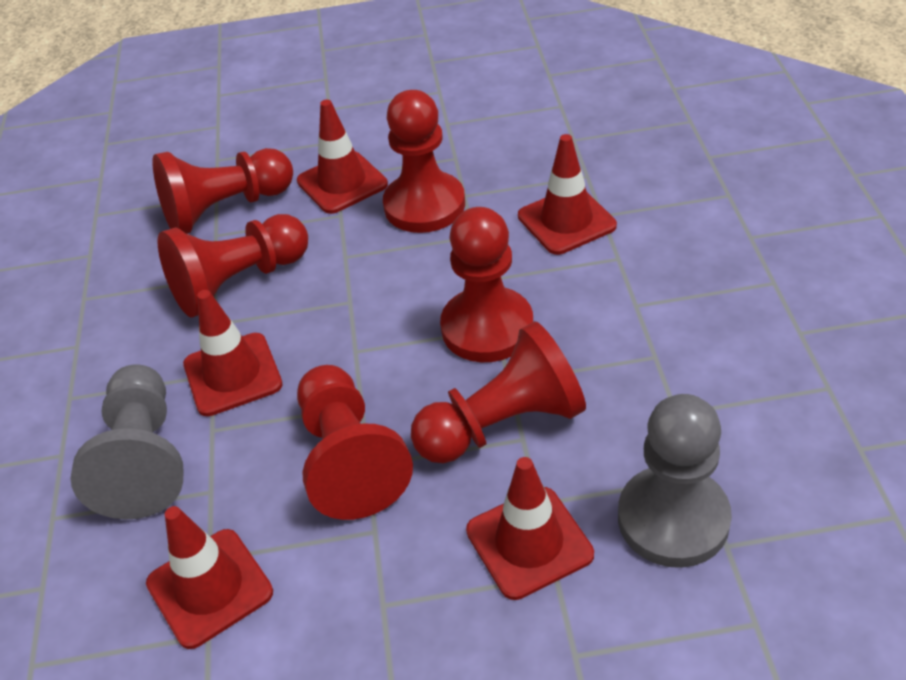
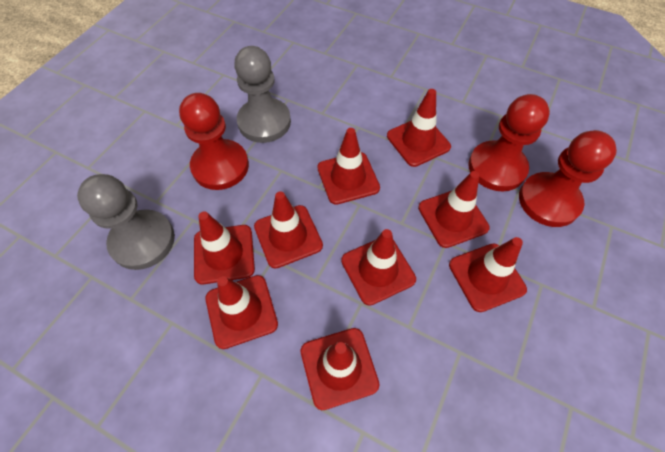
red pawn: 6 -> 3
red traffic cone: 5 -> 9

